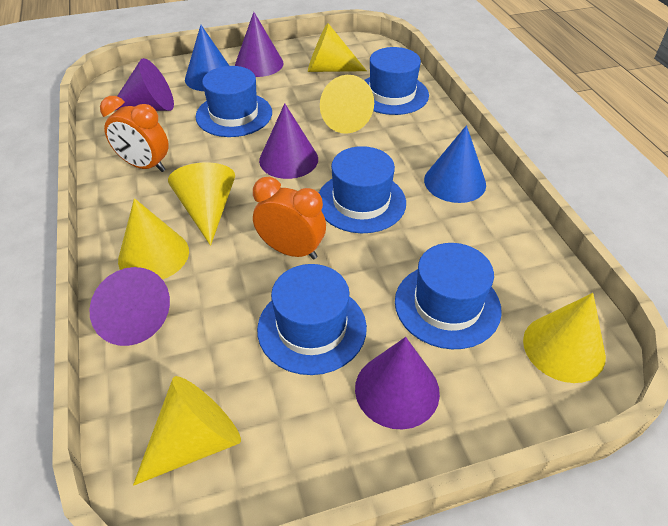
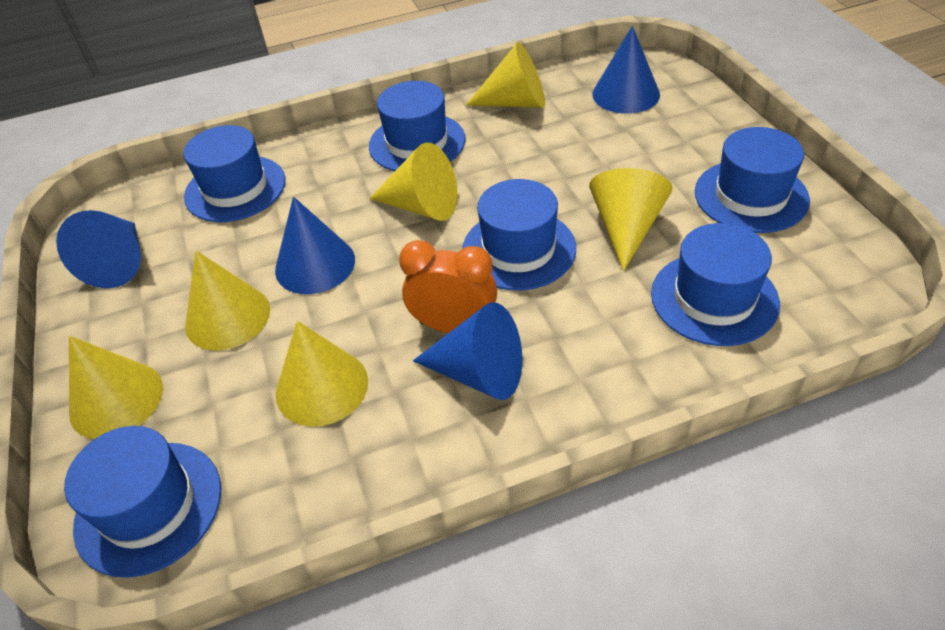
blue cone: 2 -> 4
blue hat: 5 -> 6
orange clock: 2 -> 1
purple cone: 5 -> 0

